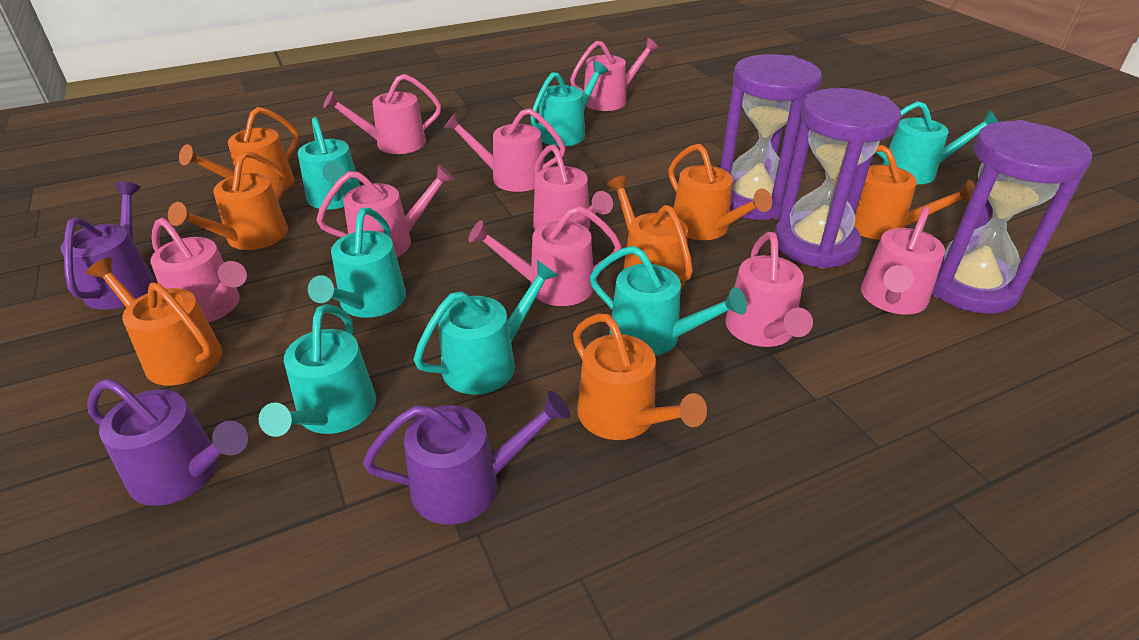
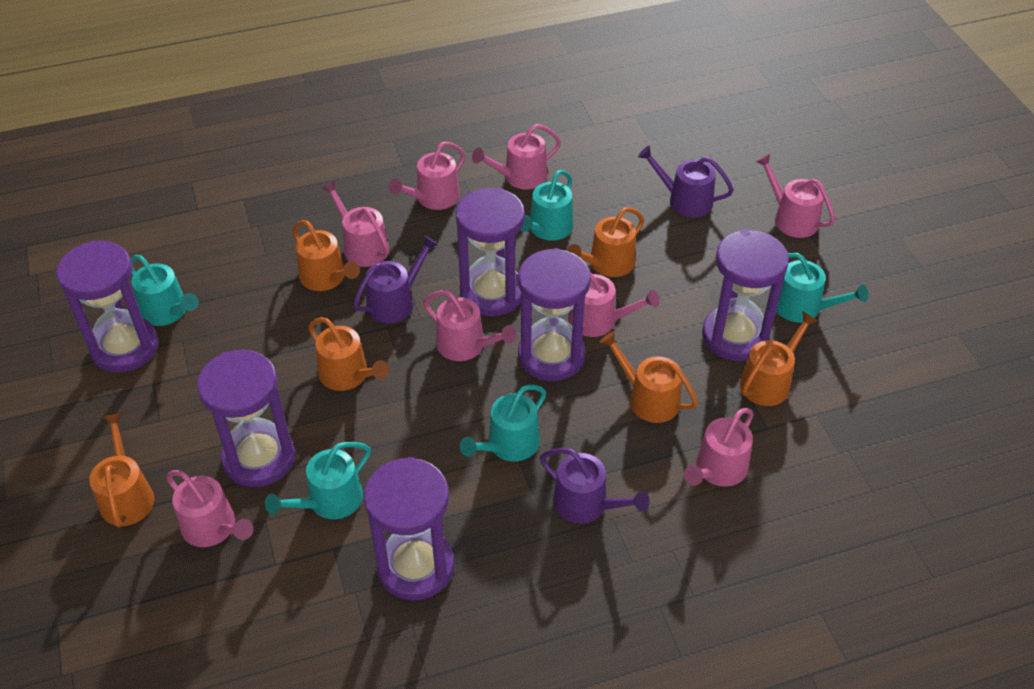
orange watering can: 7 -> 6
pink watering can: 9 -> 8
purple hourglass: 3 -> 6
turquoise watering can: 7 -> 5

